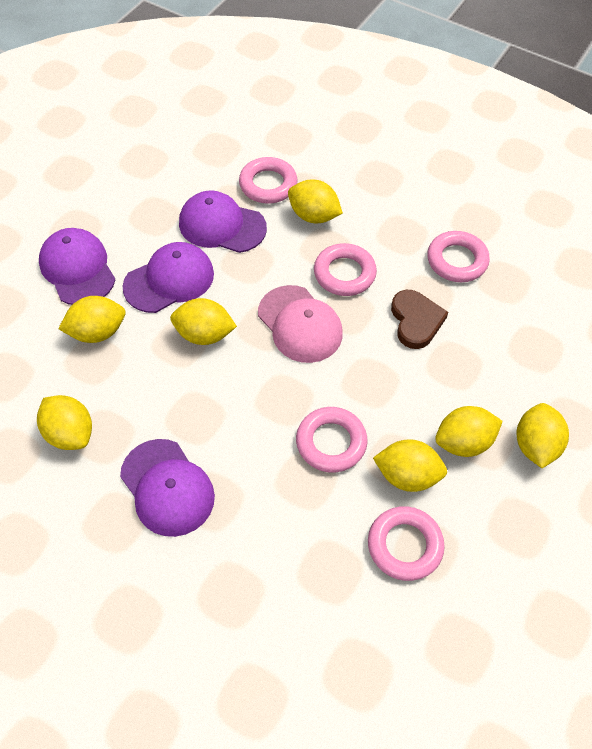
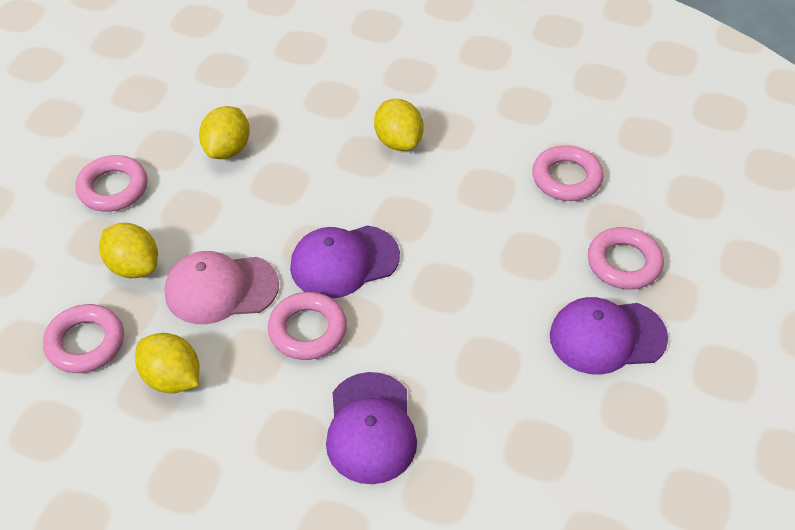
brown heart: 1 -> 0
purple cap: 4 -> 3
yellow lemon: 7 -> 4

